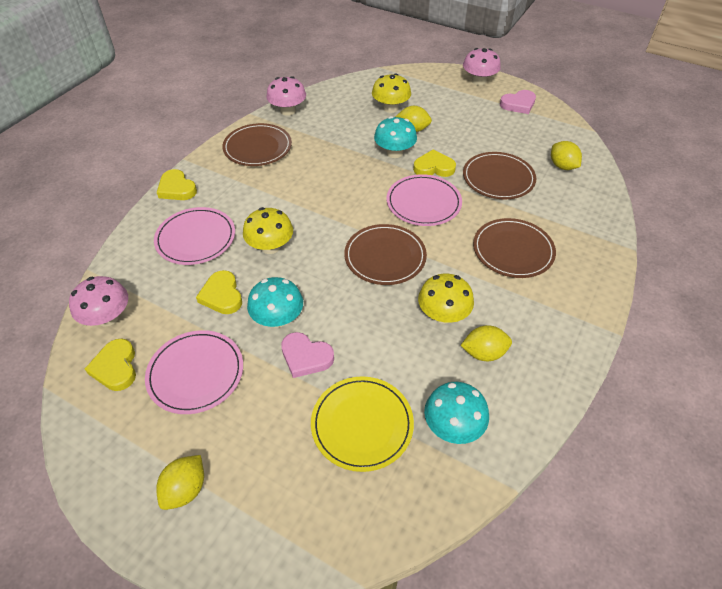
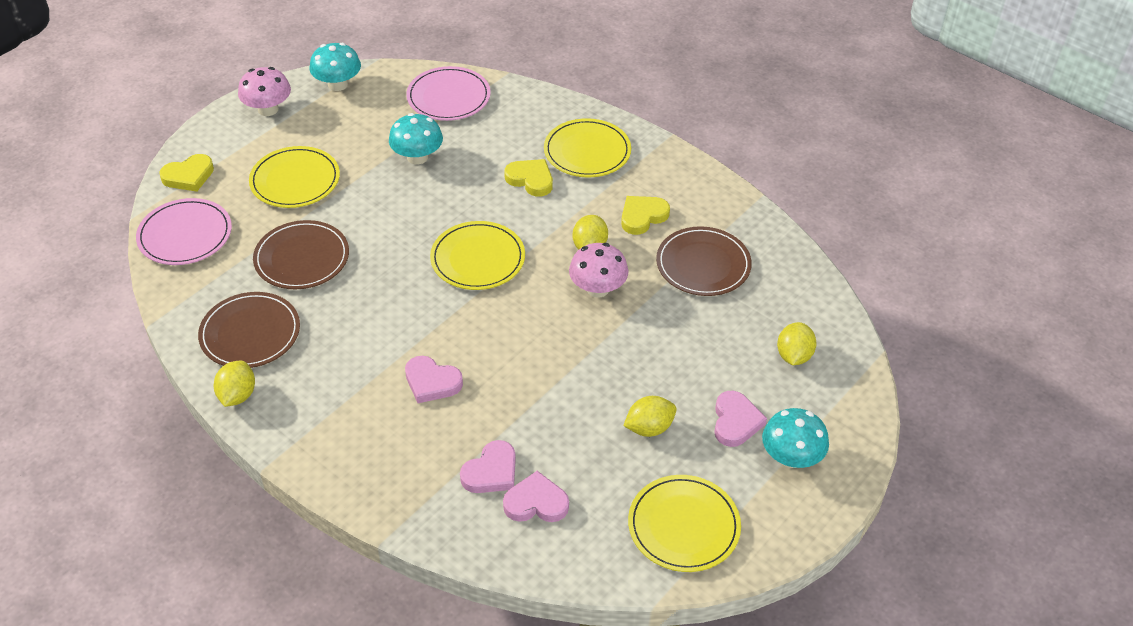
brown plate: 4 -> 3
pink heart: 2 -> 4
pink mushroom: 3 -> 2
pink plate: 3 -> 2
yellow heart: 4 -> 3
yellow mushroom: 3 -> 0
yellow plate: 1 -> 4

